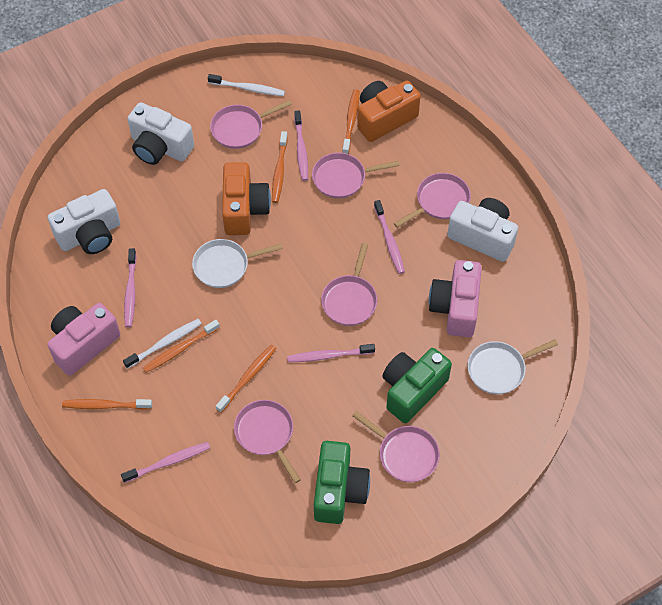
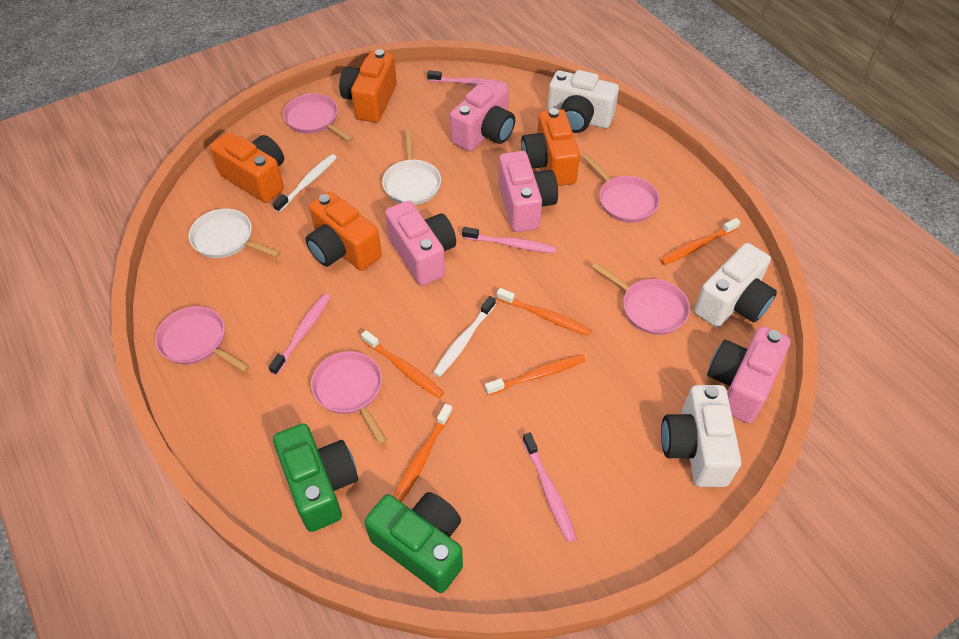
orange camera: 2 -> 4
pink camera: 2 -> 4
pink pan: 6 -> 5
pink toothbrush: 5 -> 4

